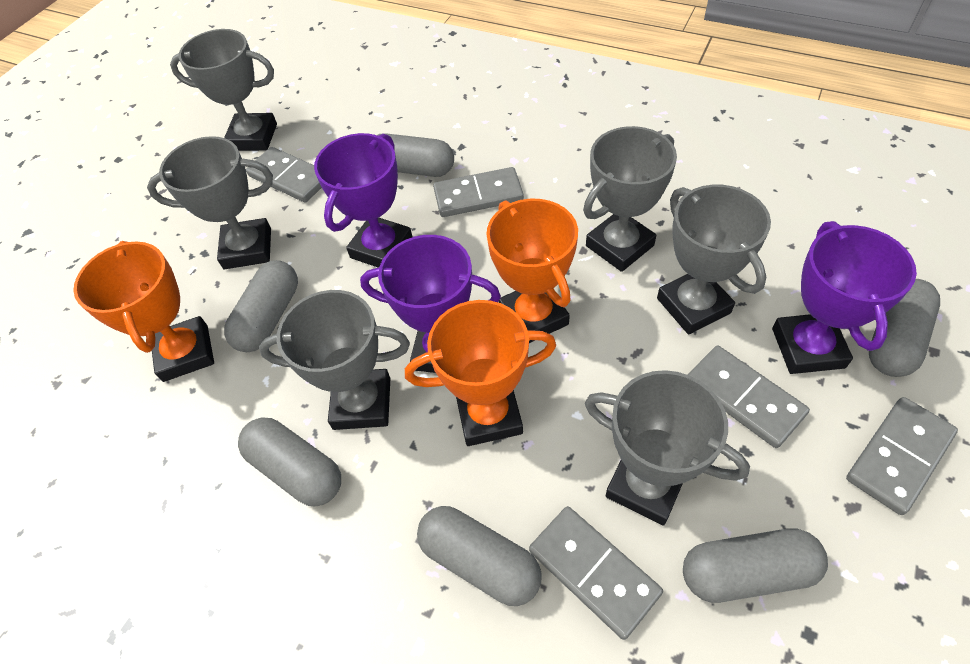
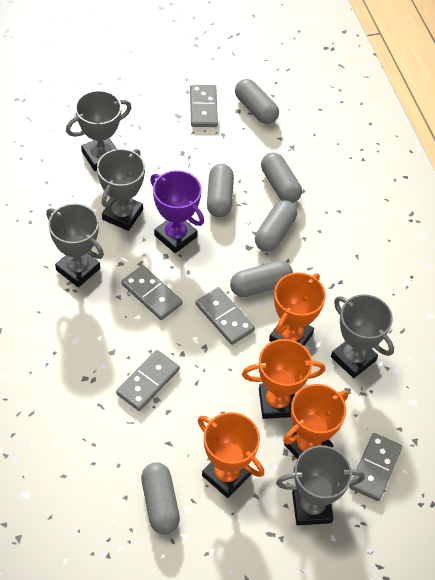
grey trophy: 6 -> 5
orange trophy: 3 -> 4
purple trophy: 3 -> 1

